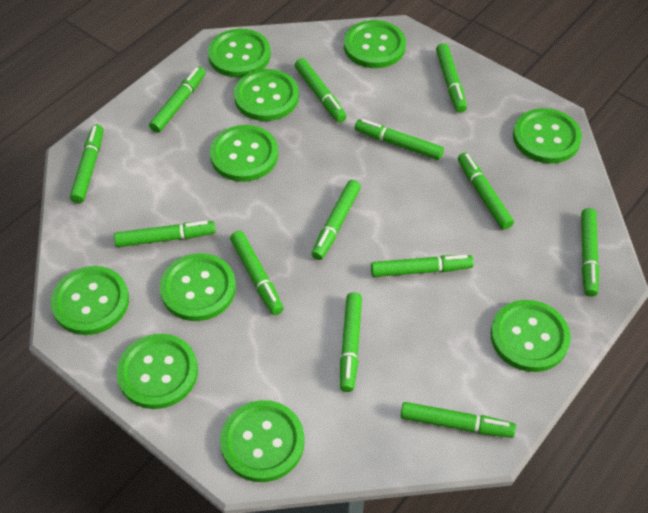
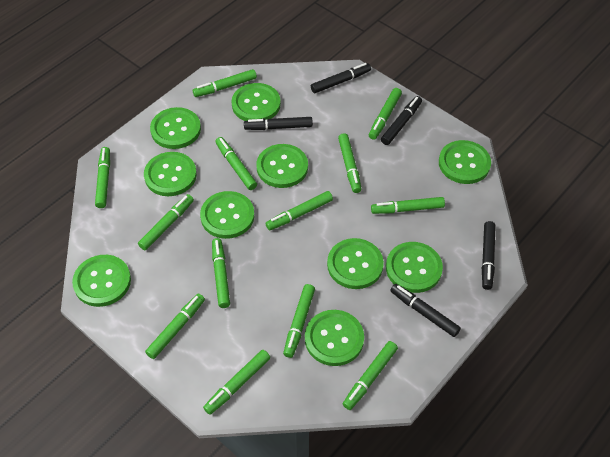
black marker: 0 -> 5

